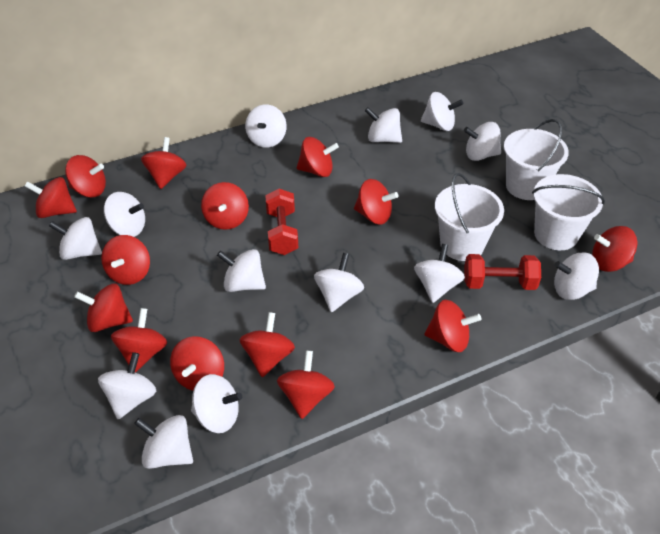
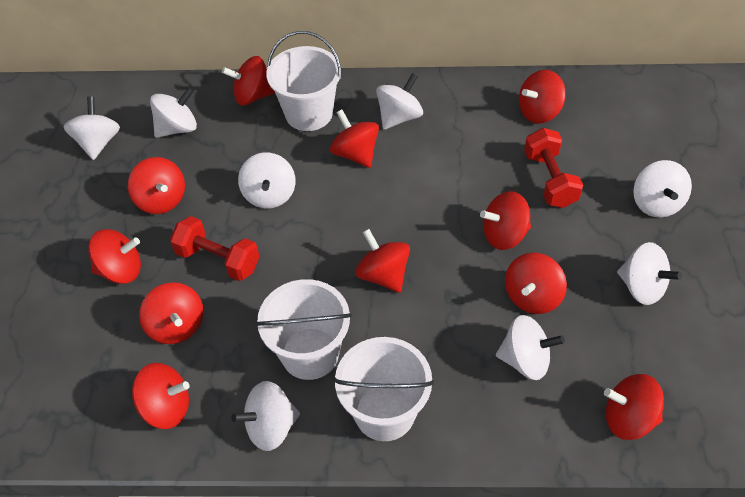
red spinning top: 14 -> 11
white spinning top: 13 -> 8

